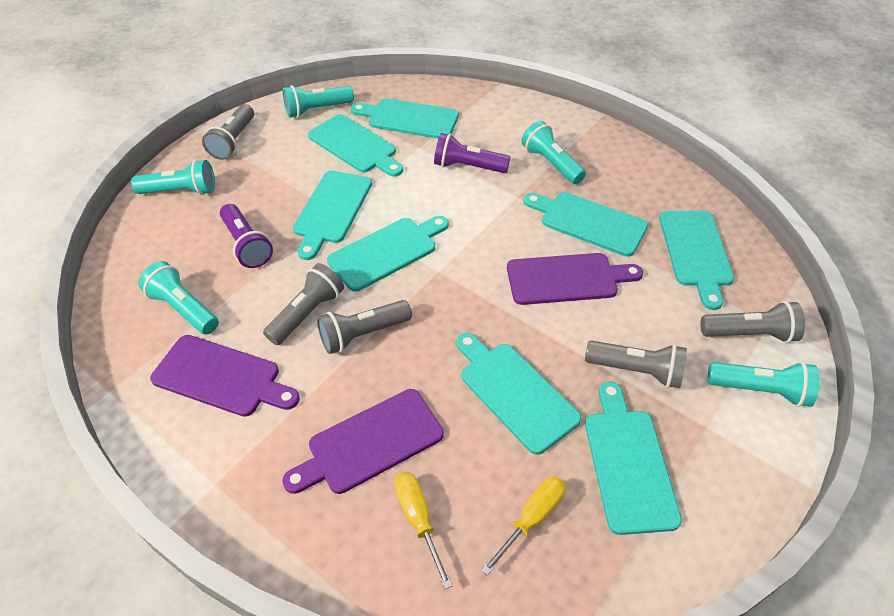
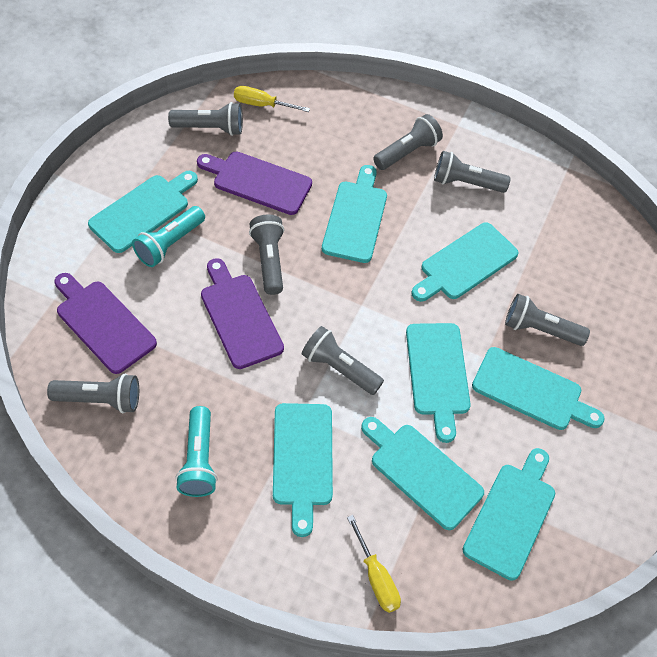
grey flashlight: 5 -> 7
purple flashlight: 2 -> 0
turquoise flashlight: 5 -> 2

